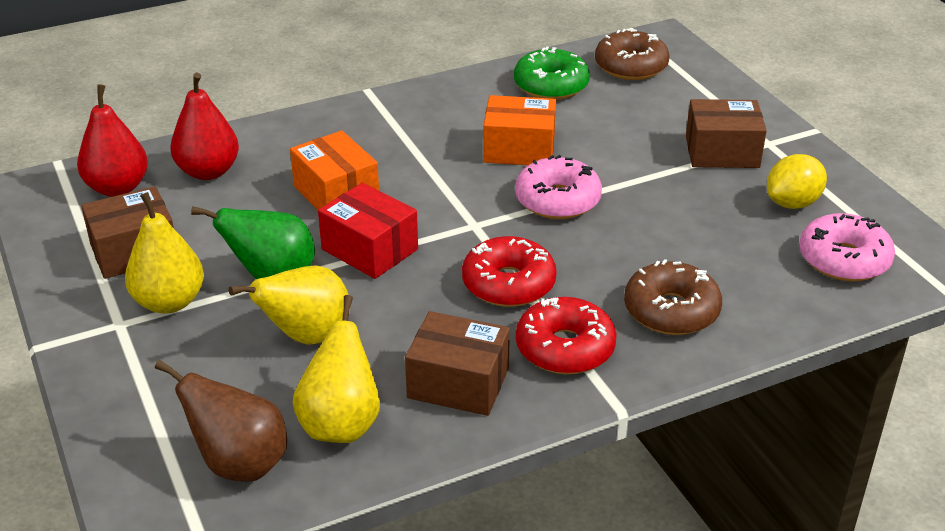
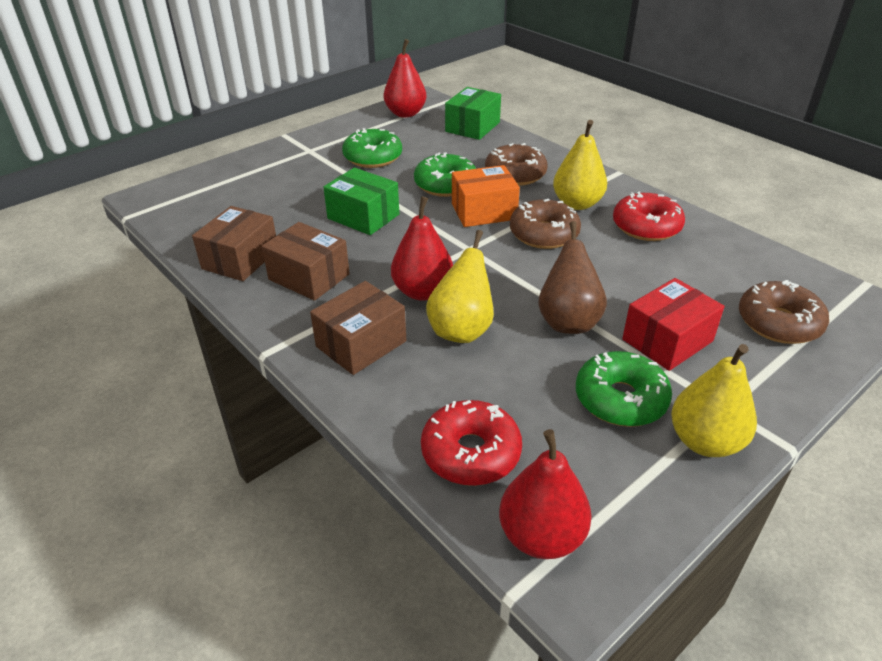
brown donut: 2 -> 3
green box: 0 -> 2
green donut: 1 -> 3
green pear: 1 -> 0
orange box: 2 -> 1
pink donut: 2 -> 0
red pear: 2 -> 3
yellow lemon: 1 -> 0

